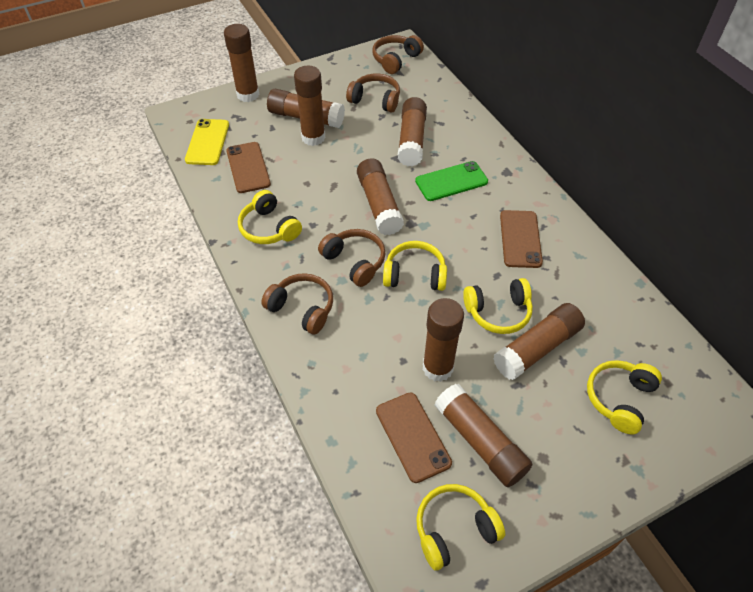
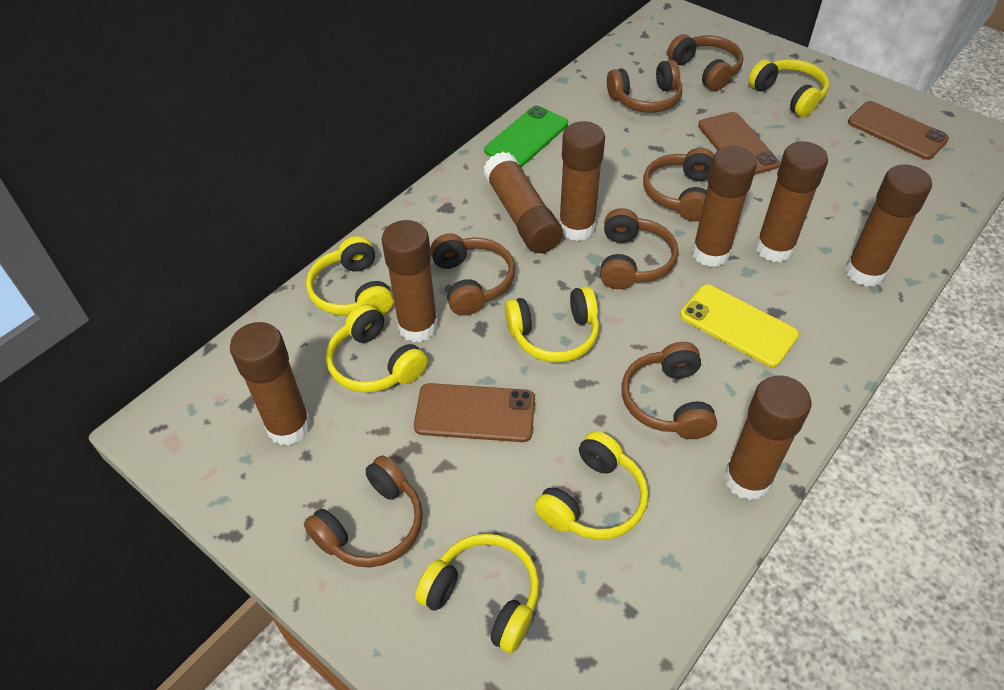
brown headphones: 4 -> 7
yellow headphones: 5 -> 6

